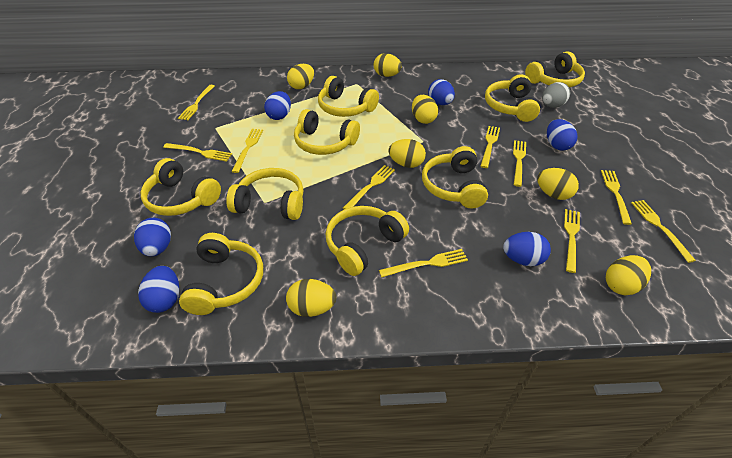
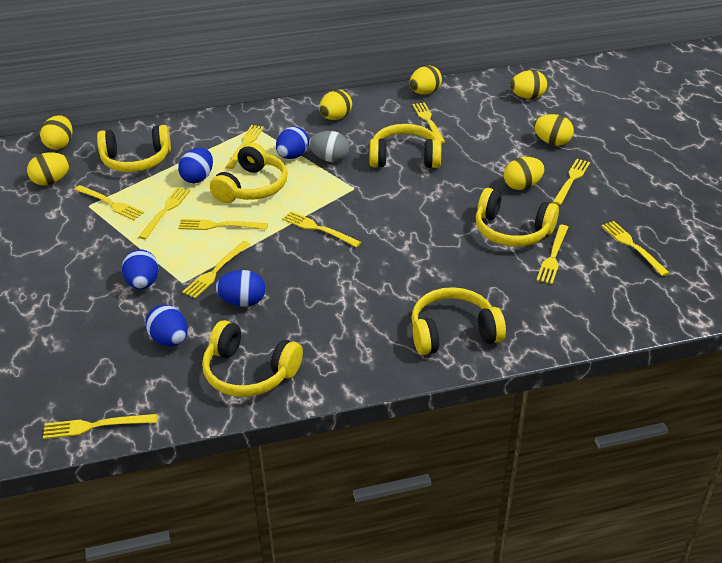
blue egg: 6 -> 5
yellow fork: 10 -> 11
yellow headphones: 9 -> 6

